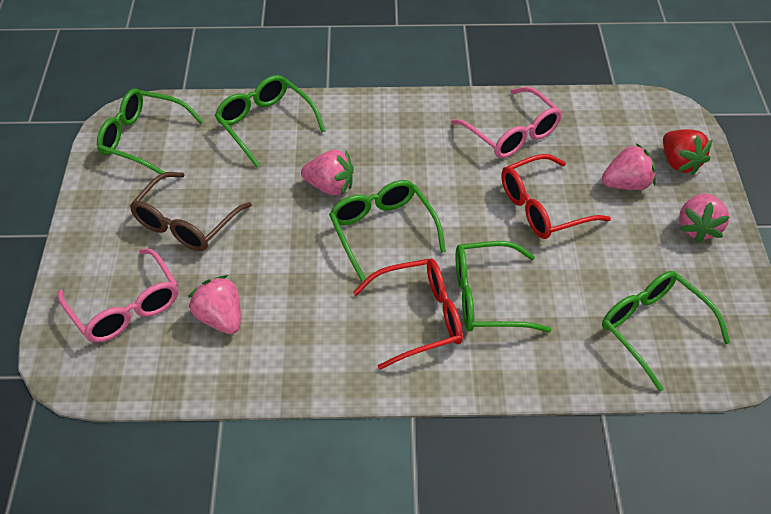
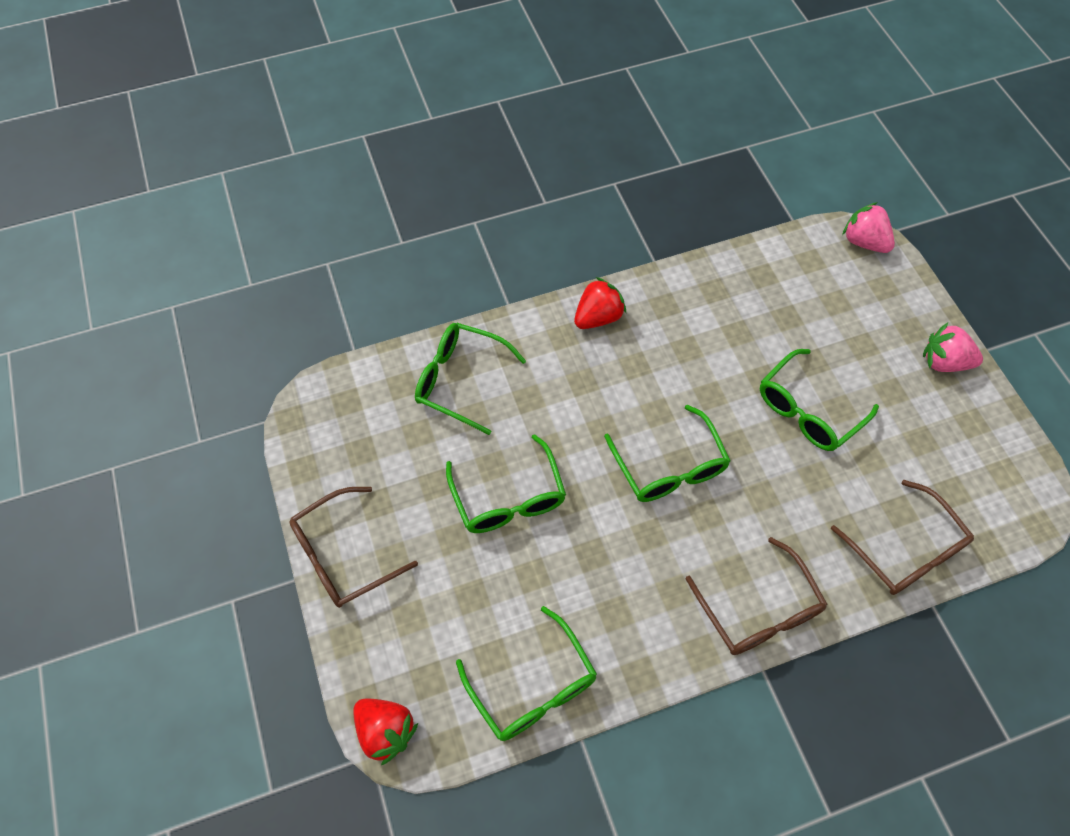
brown glasses: 1 -> 3
pink glasses: 2 -> 0
pink strawberry: 4 -> 2
red glasses: 2 -> 0
red strawberry: 1 -> 2

